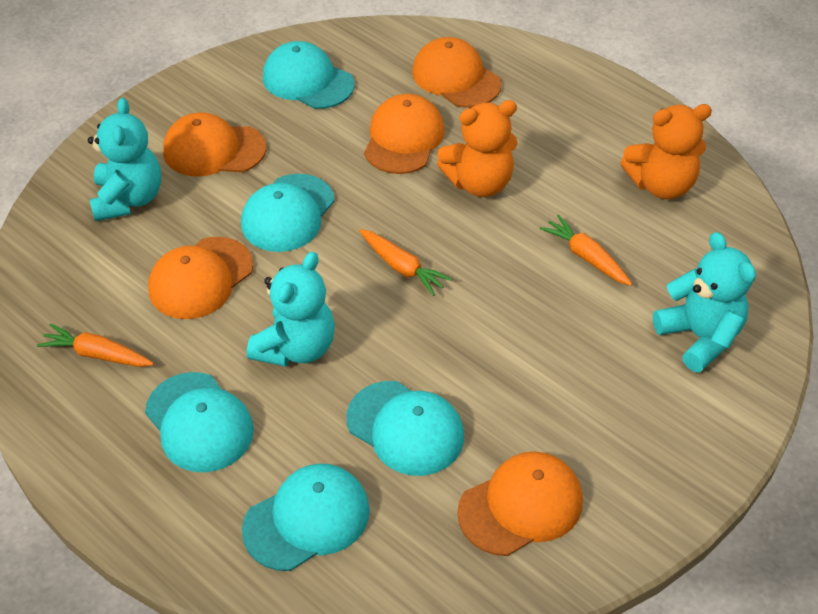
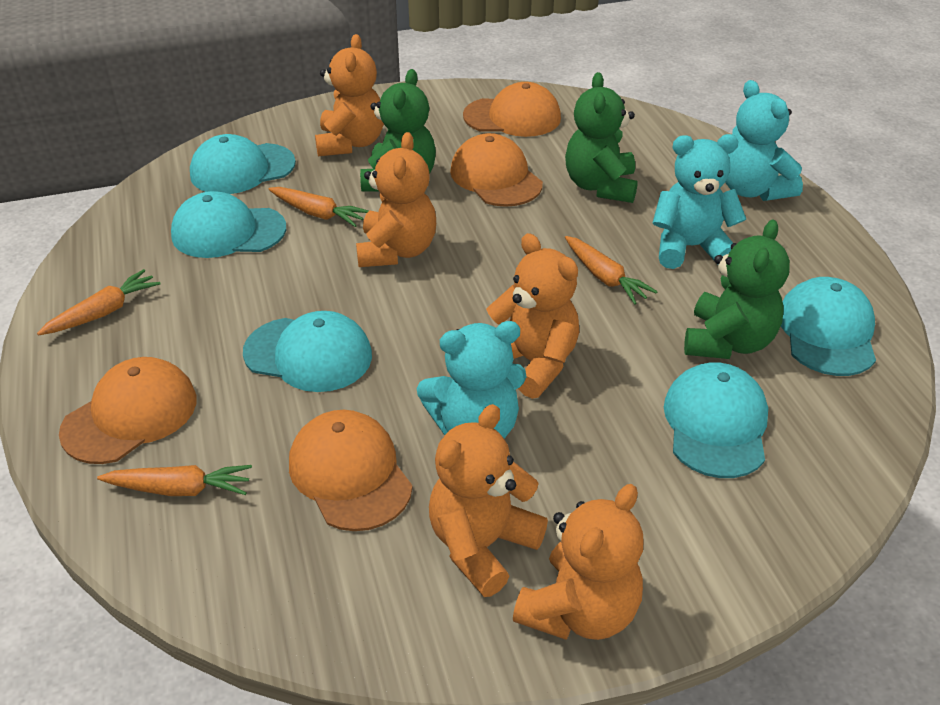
green teddy bear: 0 -> 3
orange cap: 5 -> 4
orange carrot: 3 -> 4
orange teddy bear: 2 -> 5

